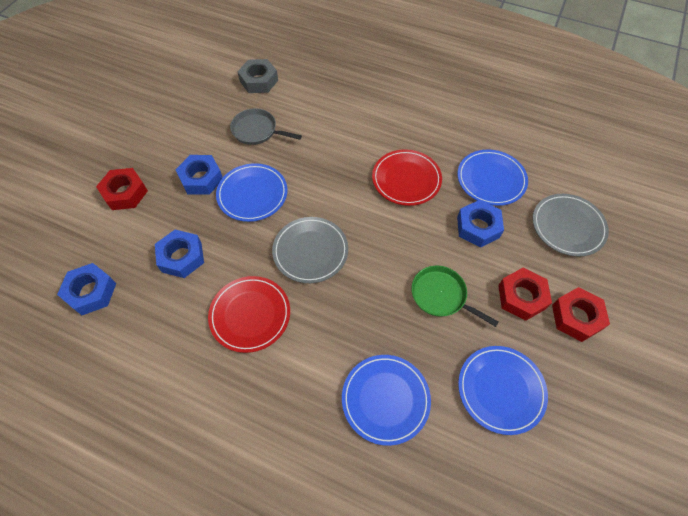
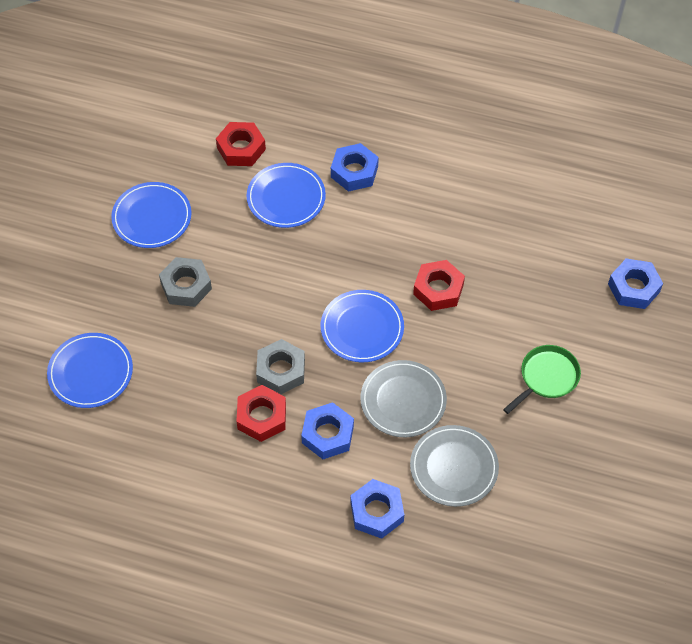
grey nut: 1 -> 2
grey pan: 1 -> 0
red plate: 2 -> 0

